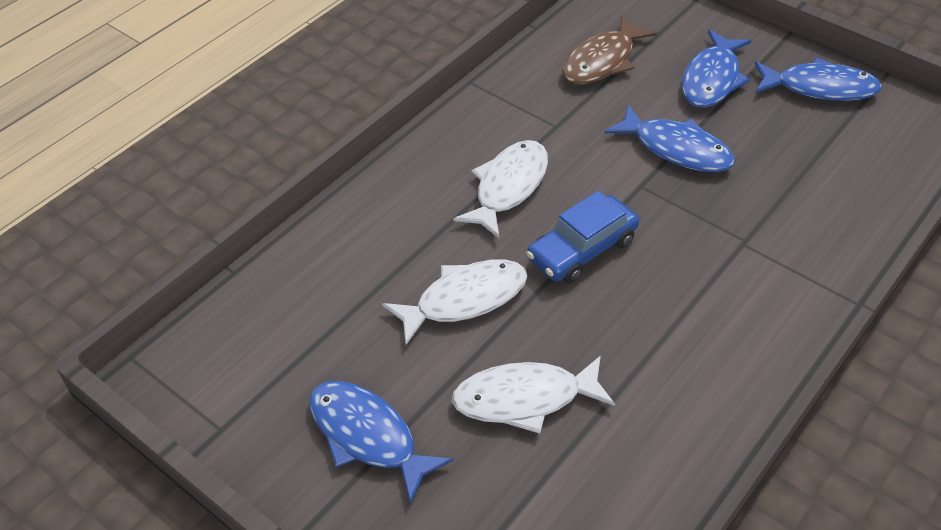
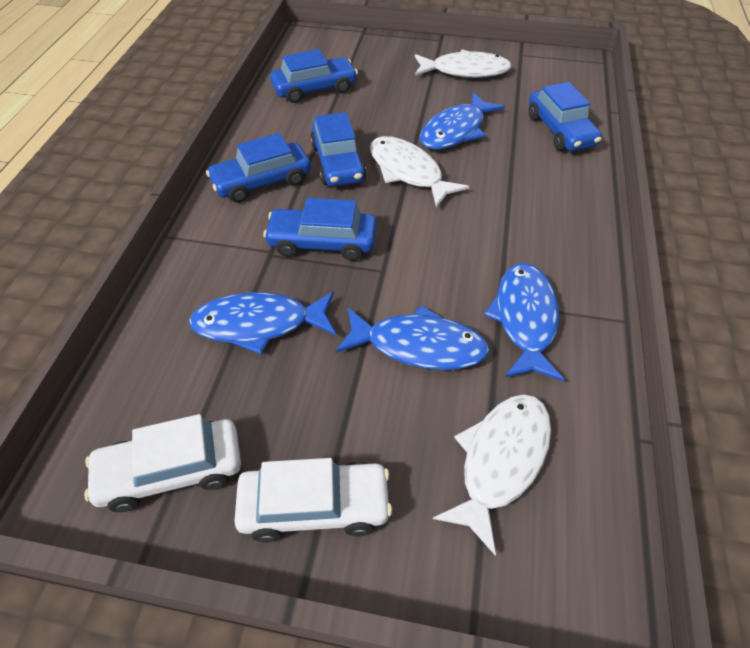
blue car: 1 -> 5
brown fish: 1 -> 0
white car: 0 -> 2

